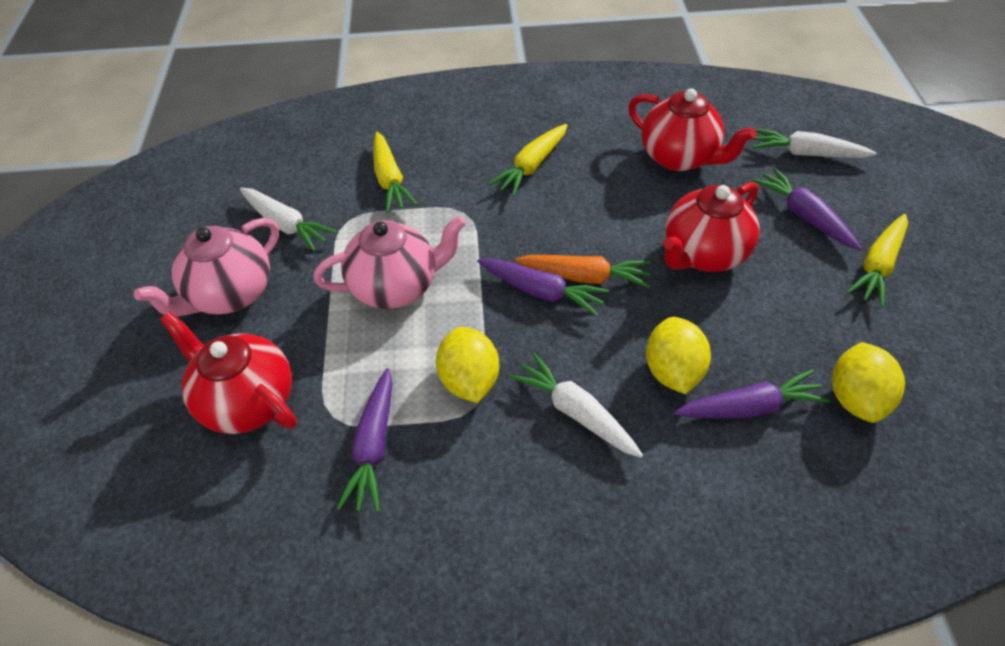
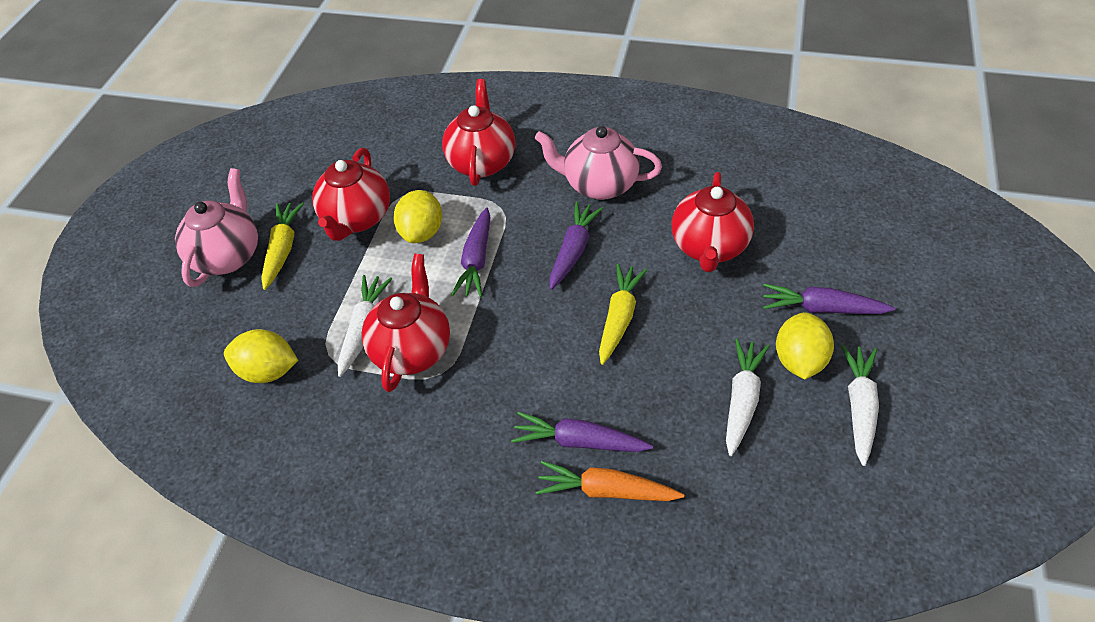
red teapot: 3 -> 4
yellow carrot: 3 -> 2

